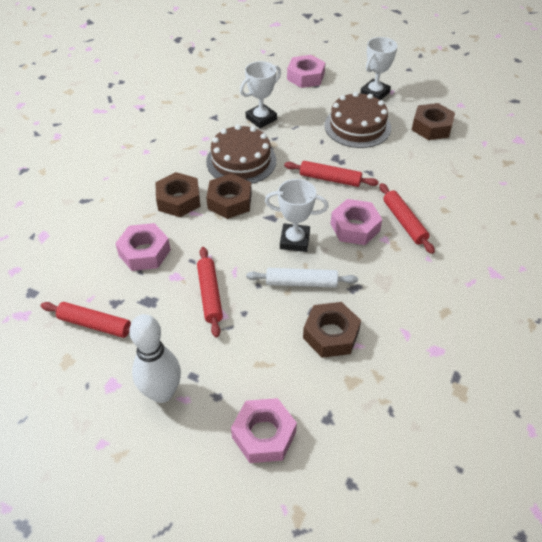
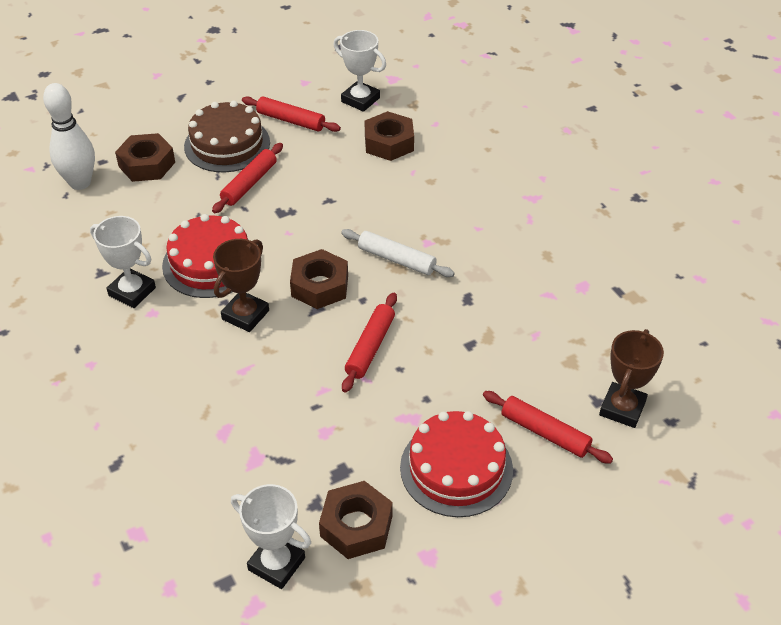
brown cake: 2 -> 1
brown trophy: 0 -> 2
pink nut: 4 -> 0
red cake: 0 -> 2

